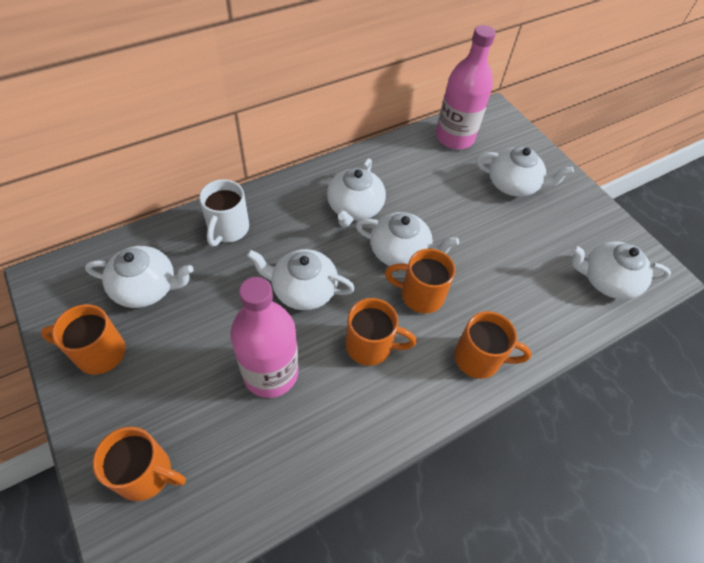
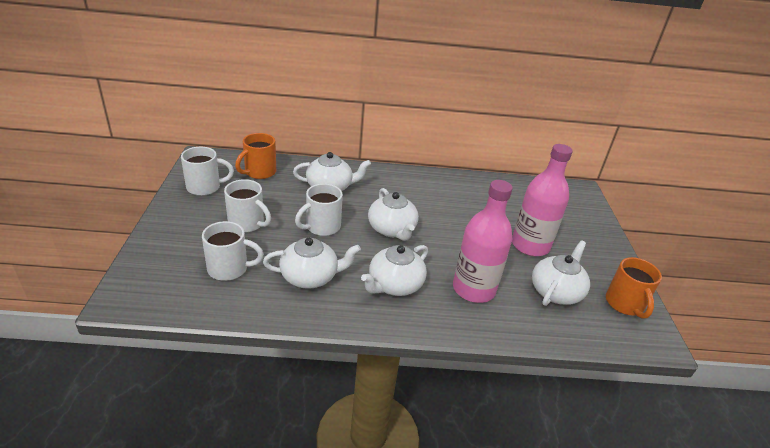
orange mug: 5 -> 2
white mug: 1 -> 4
white teapot: 6 -> 5

